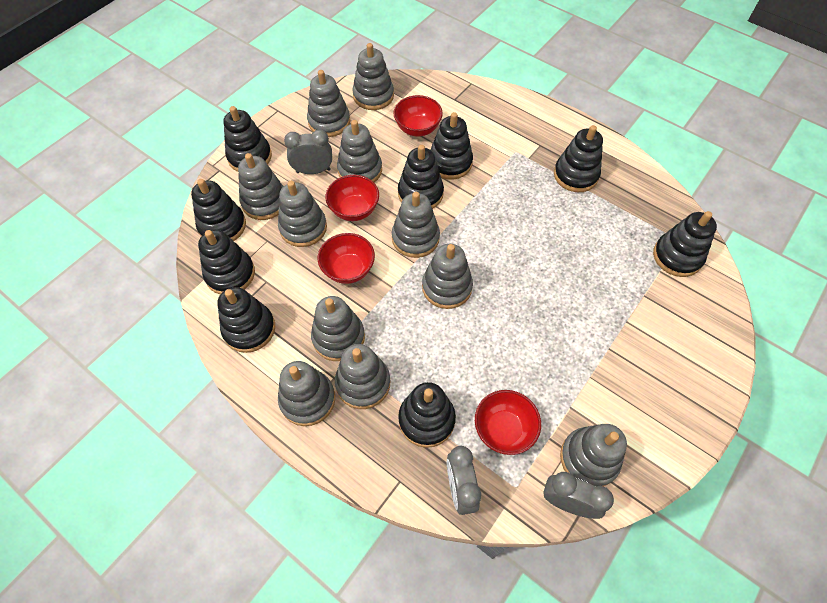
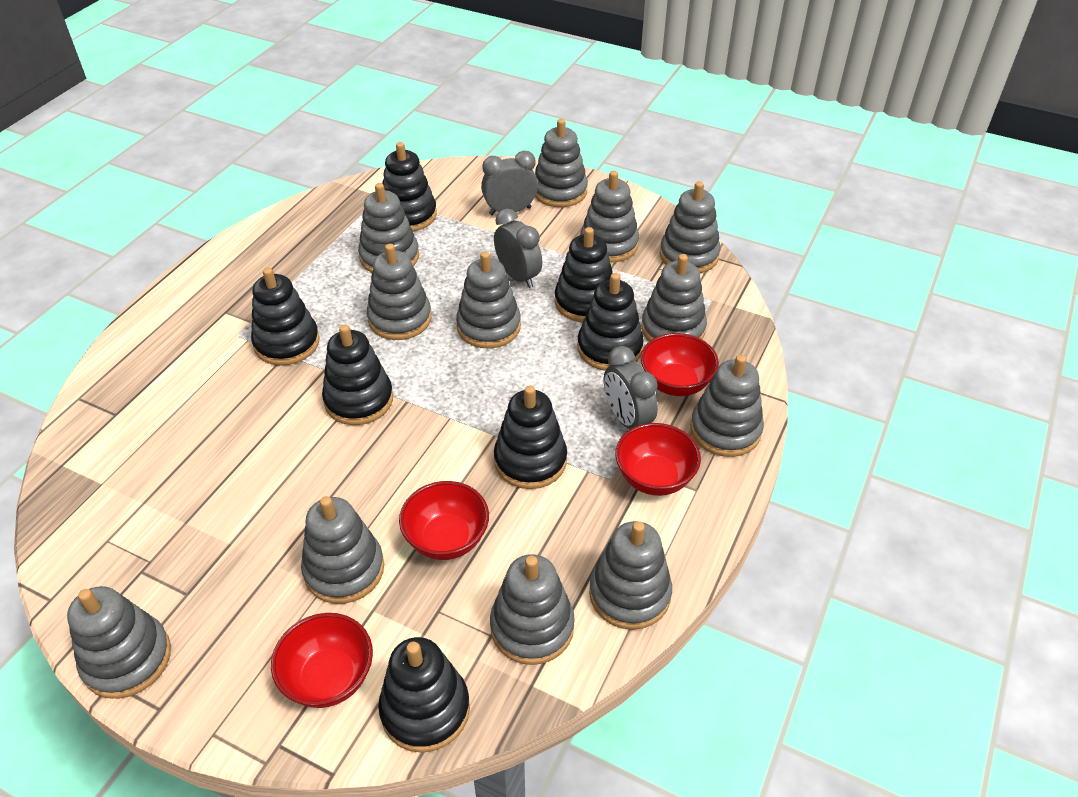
black stacking toy: 9 -> 7
grey stacking toy: 11 -> 12

